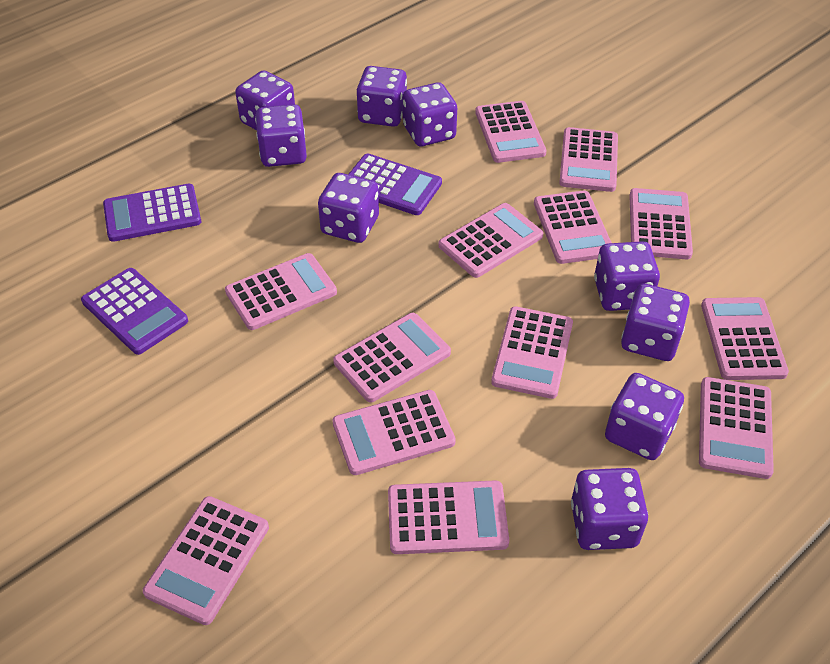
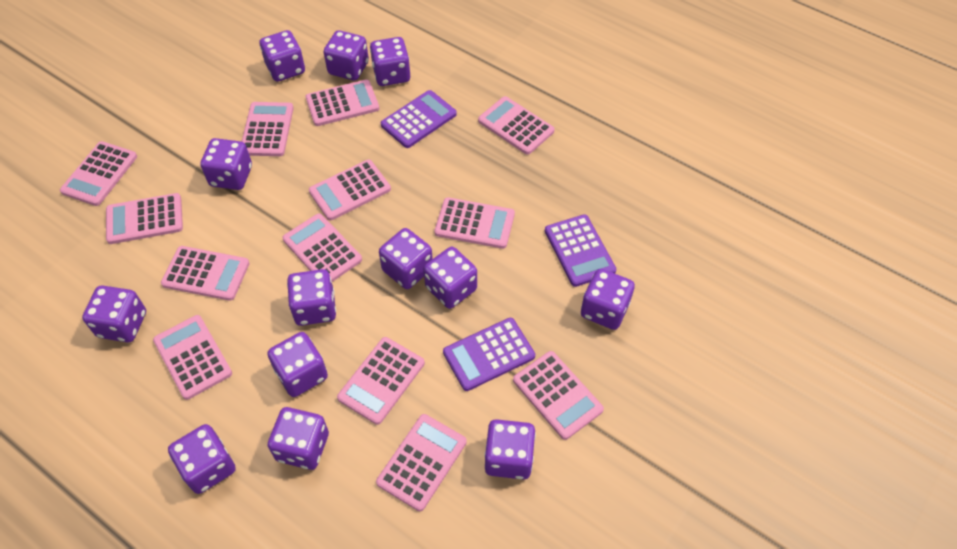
purple dice: 9 -> 13

